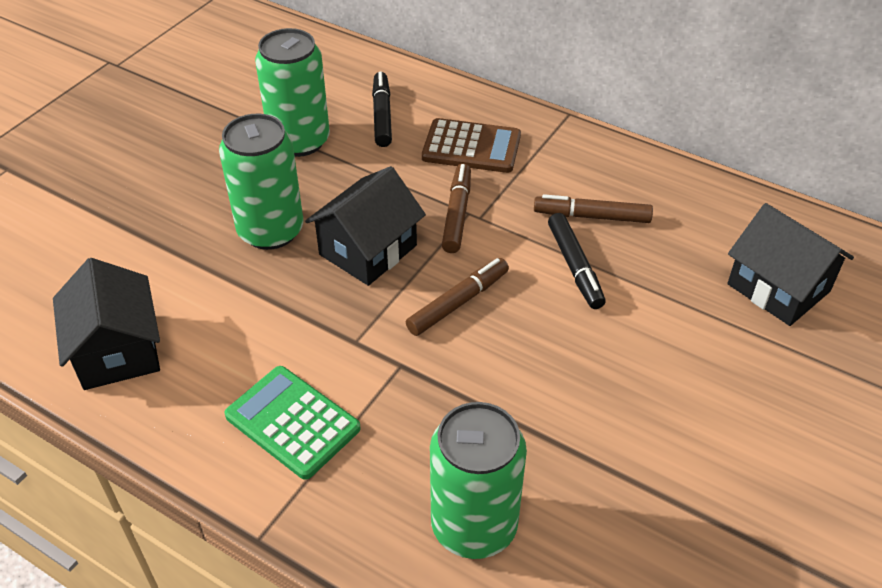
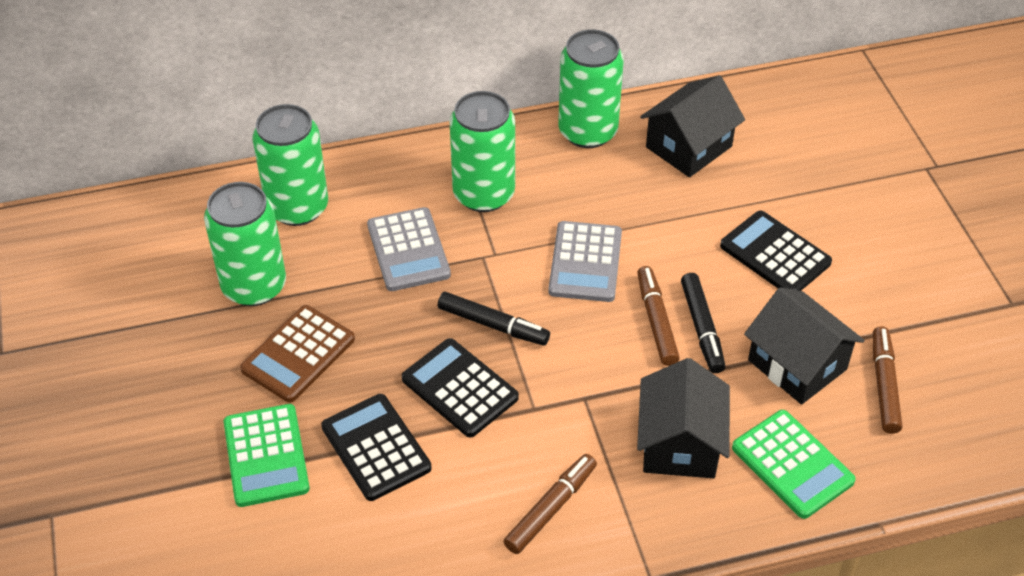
black calculator: 0 -> 3
green calculator: 1 -> 2
green can: 3 -> 4
grey calculator: 0 -> 2

